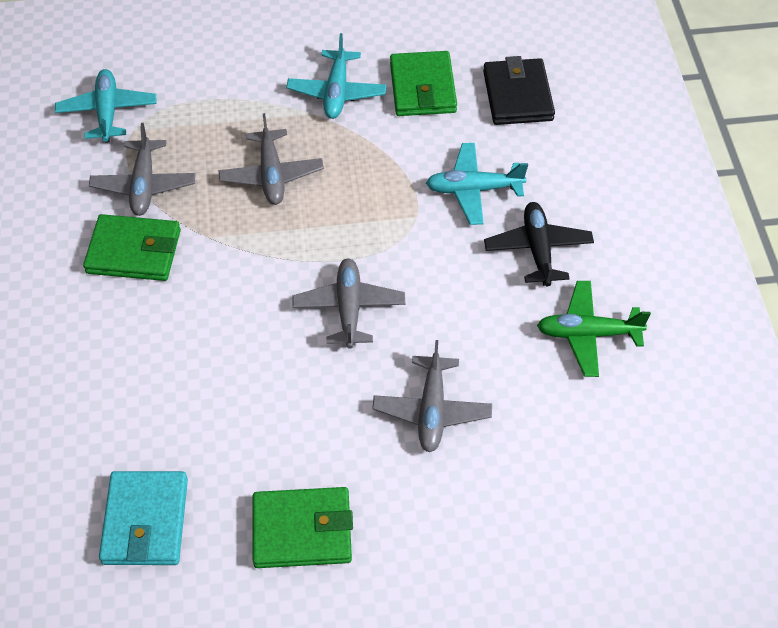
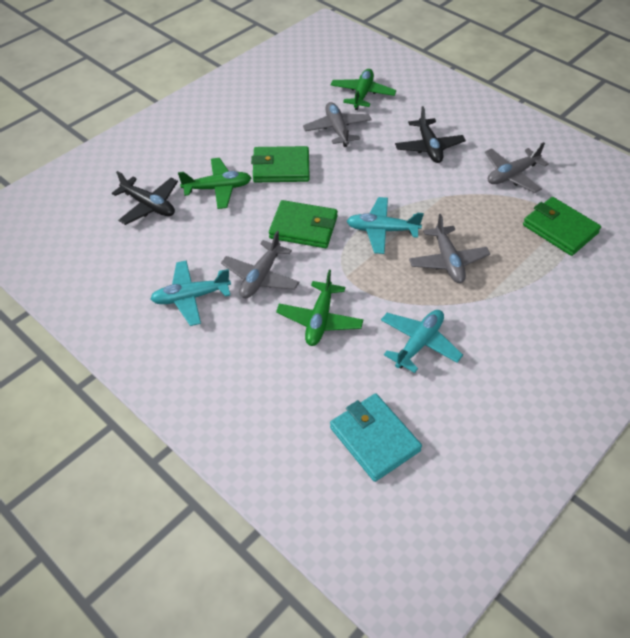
black plane: 1 -> 2
black wallet: 1 -> 0
green plane: 1 -> 3

